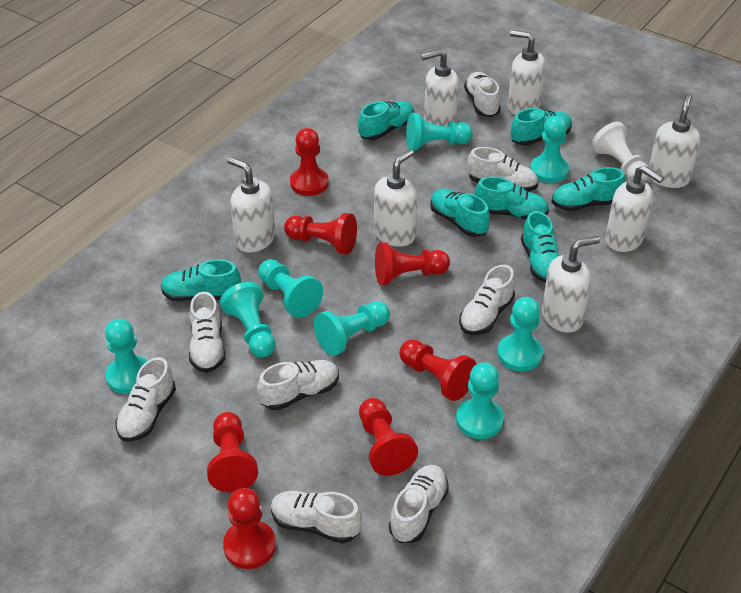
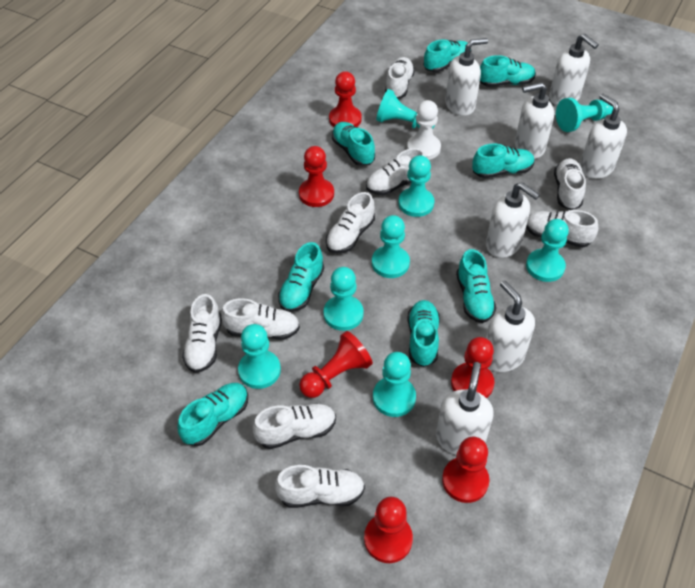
red pawn: 7 -> 6
turquoise shoe: 7 -> 8
white shoe: 8 -> 9

